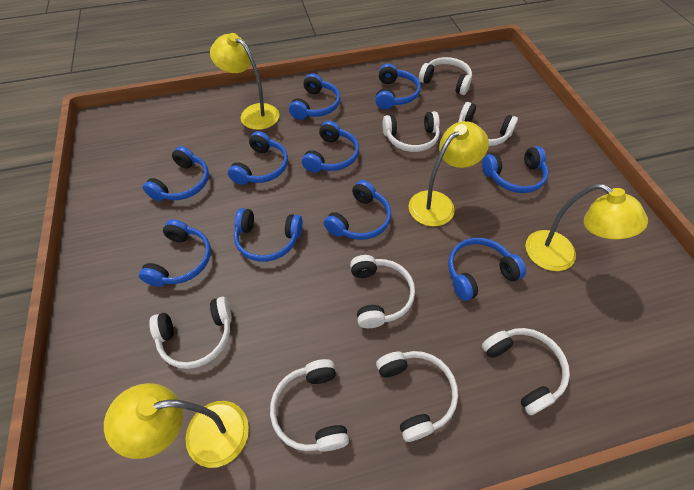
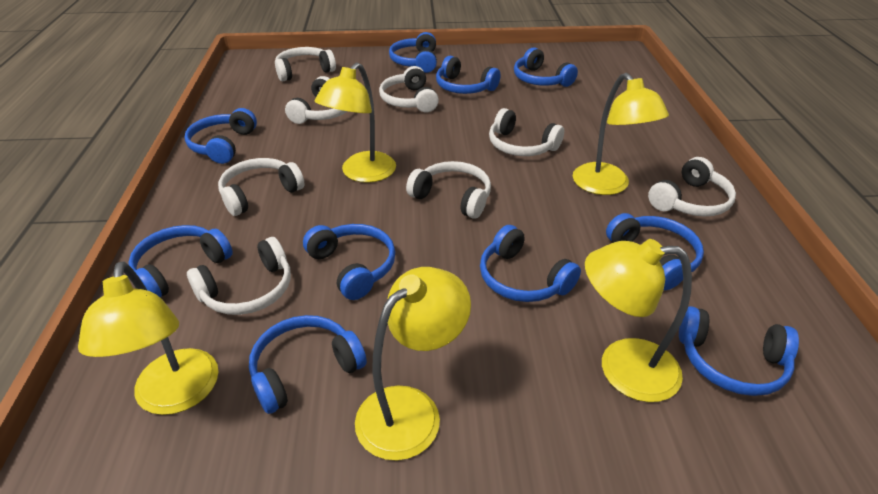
yellow lamp: 4 -> 5

